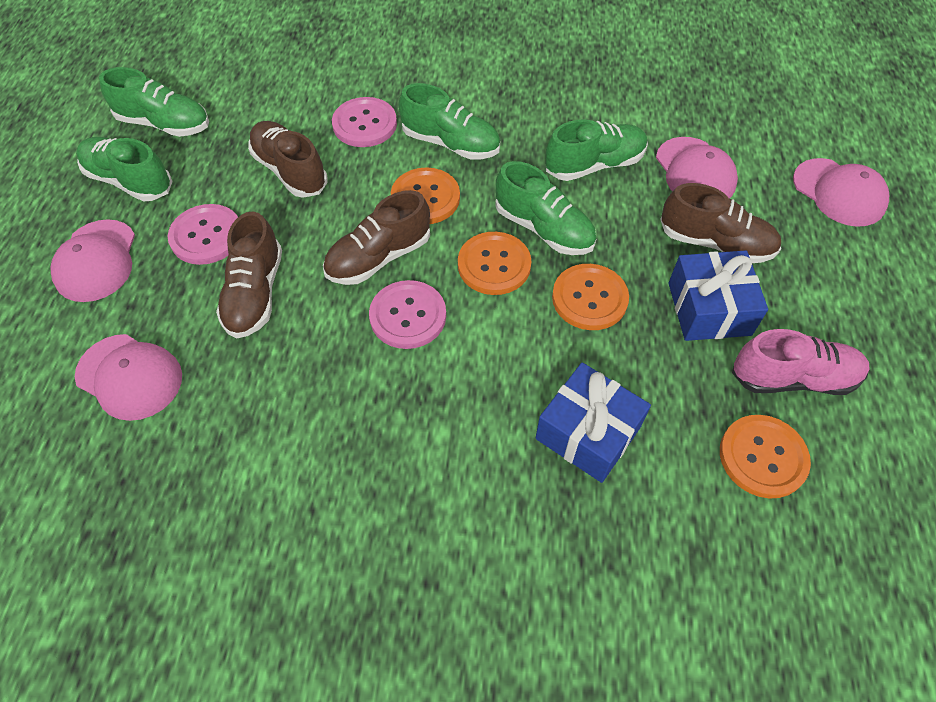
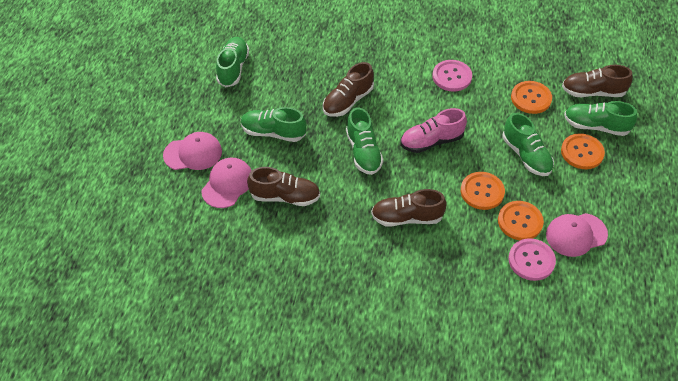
blue gift: 2 -> 0
pink button: 3 -> 2
pink cap: 4 -> 3

